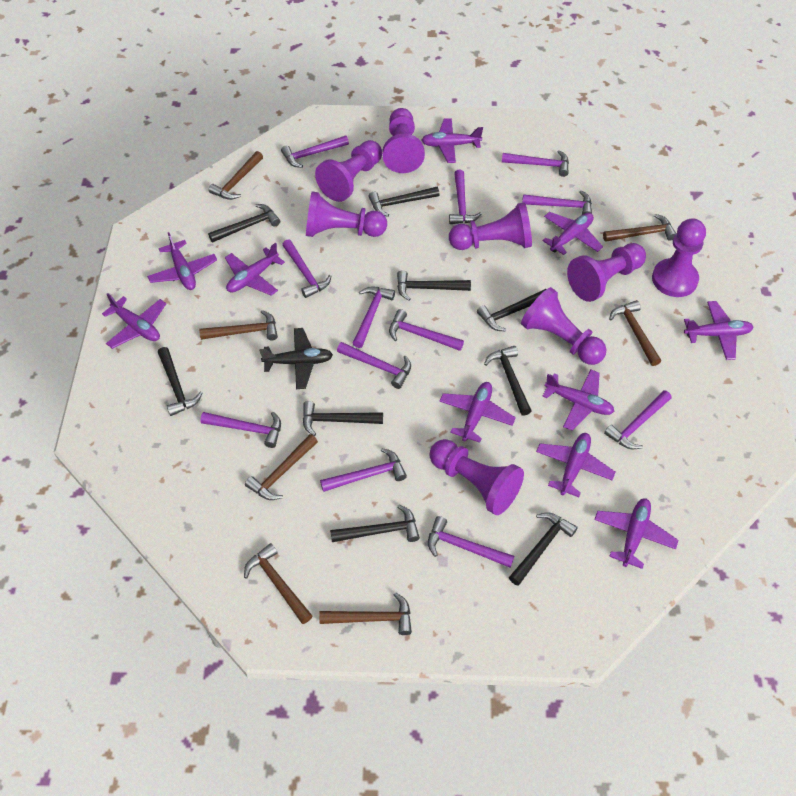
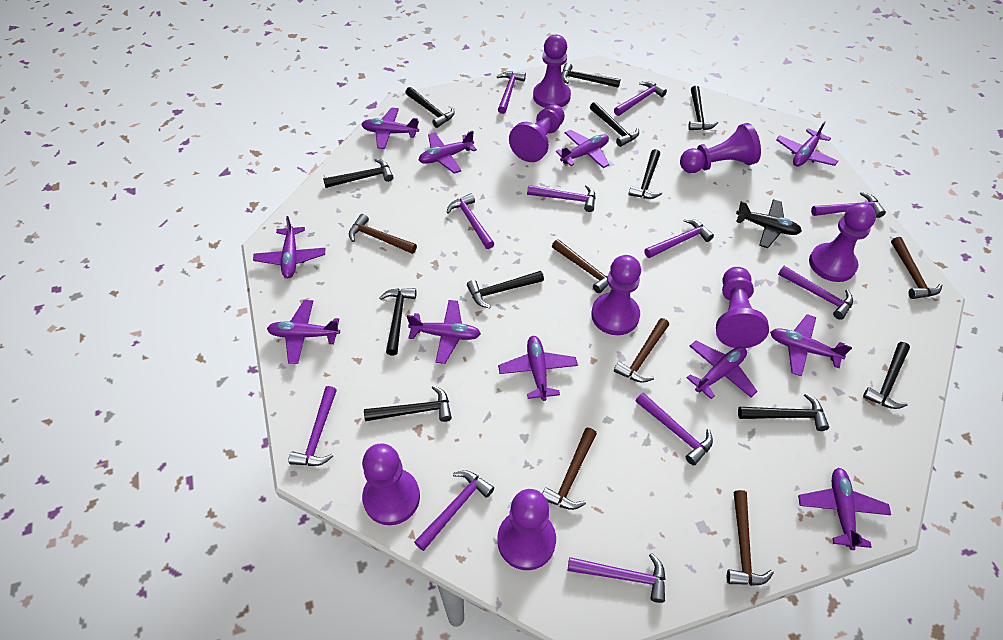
black hammer: 9 -> 11
brown hammer: 7 -> 6
purple hammer: 12 -> 11
purple plane: 10 -> 11

